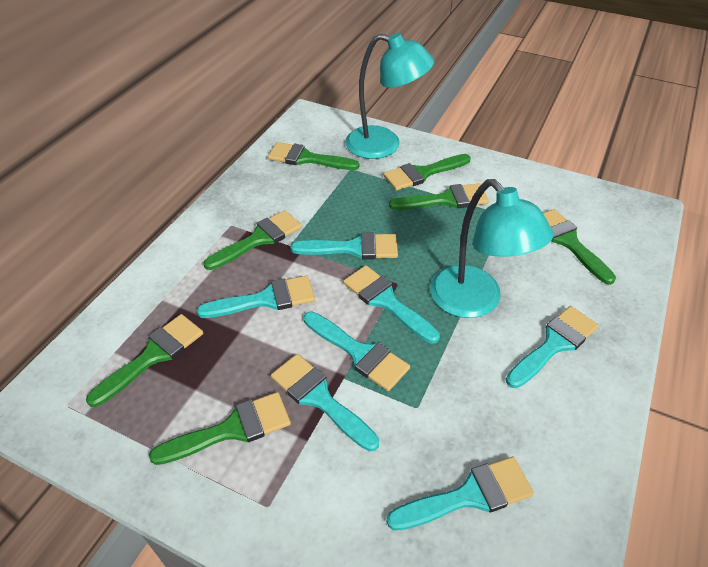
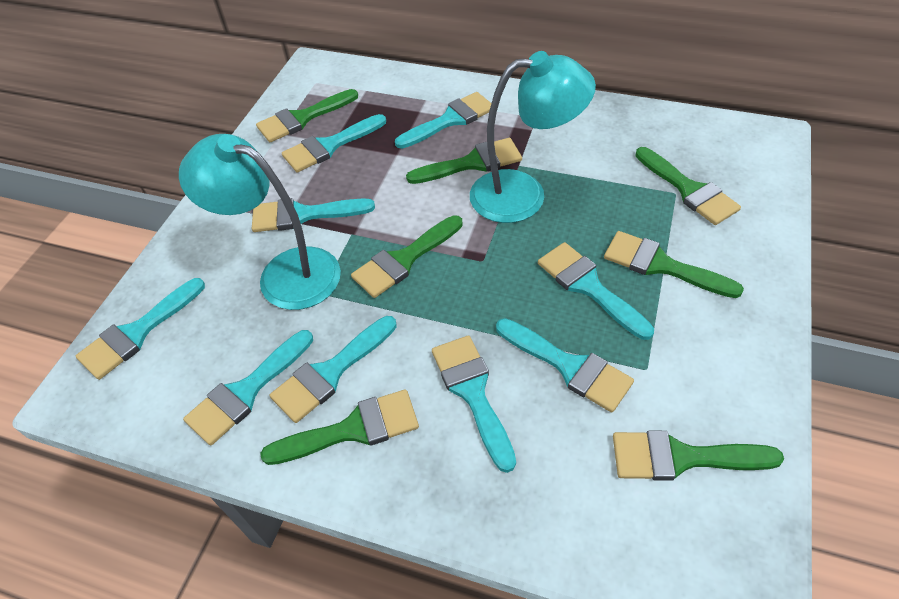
turquoise brush: 7 -> 9

